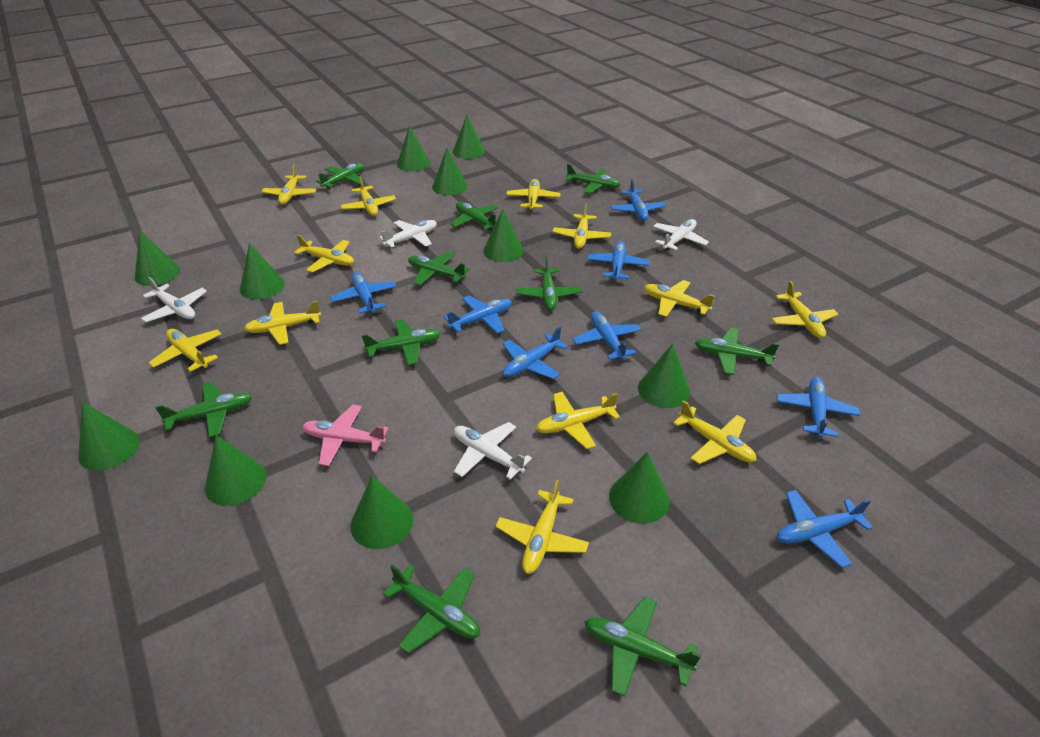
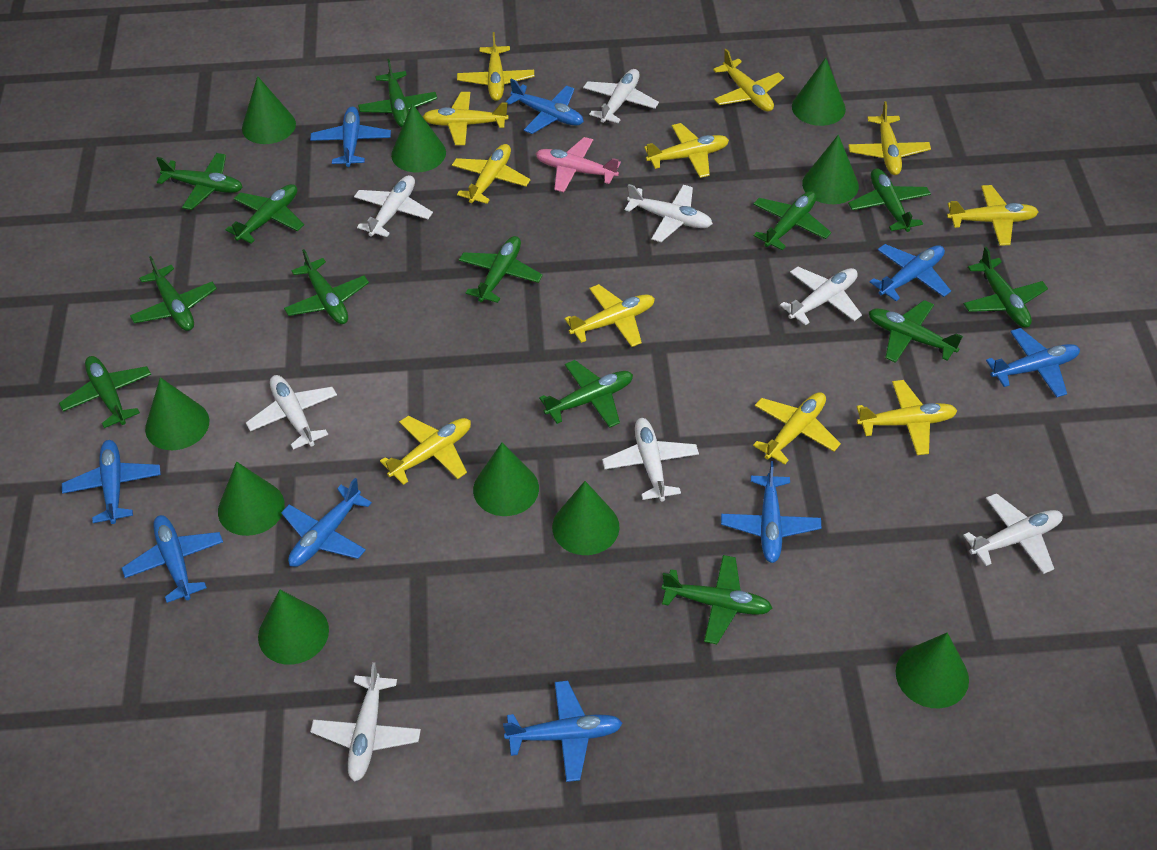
blue plane: 8 -> 9
green cone: 11 -> 10
green plane: 10 -> 13
white plane: 4 -> 8
yellow plane: 12 -> 11

